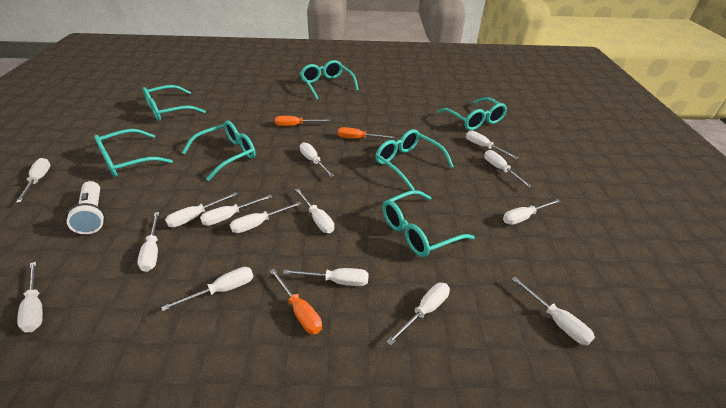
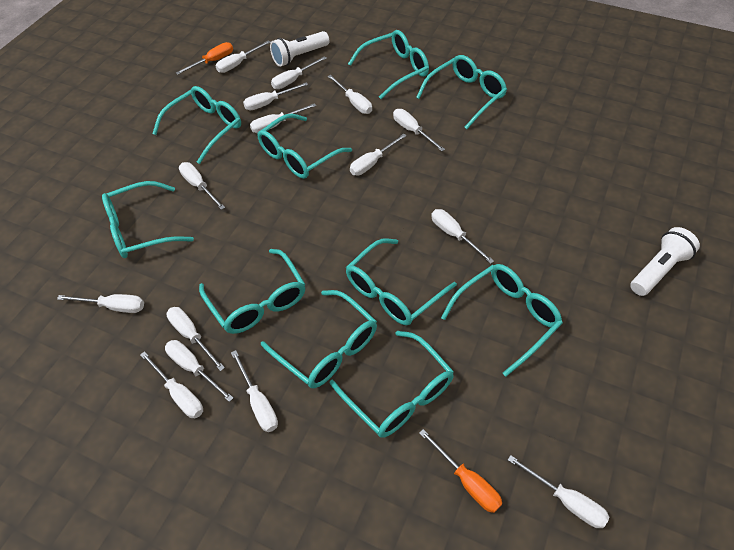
orange screwdriver: 3 -> 2
turquoise glasses: 7 -> 10
white flashlight: 1 -> 2

